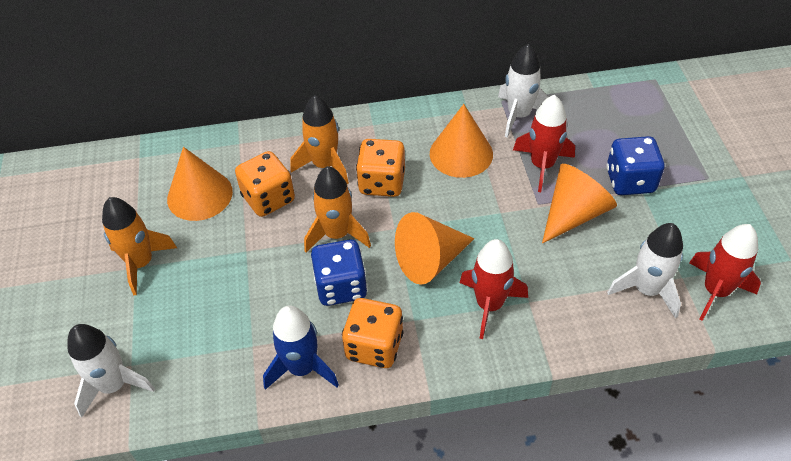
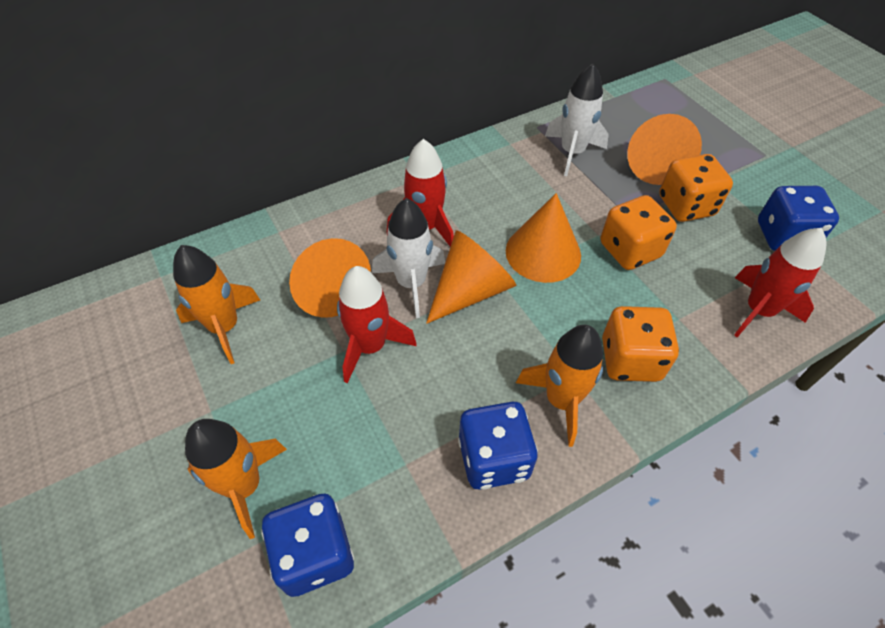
blue dice: 2 -> 3
blue rocket: 1 -> 0
white rocket: 3 -> 2

